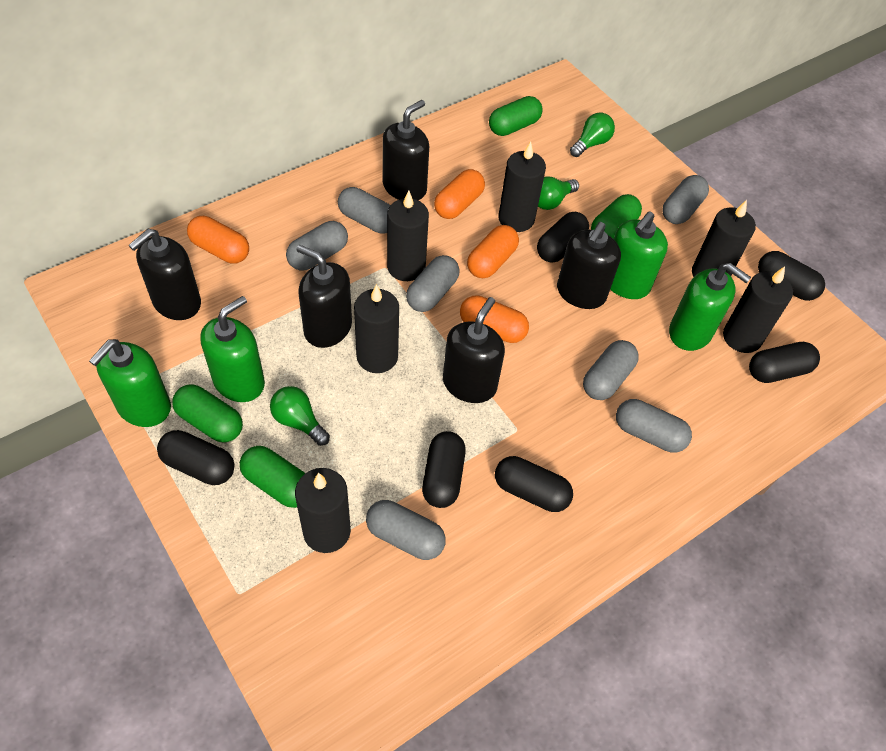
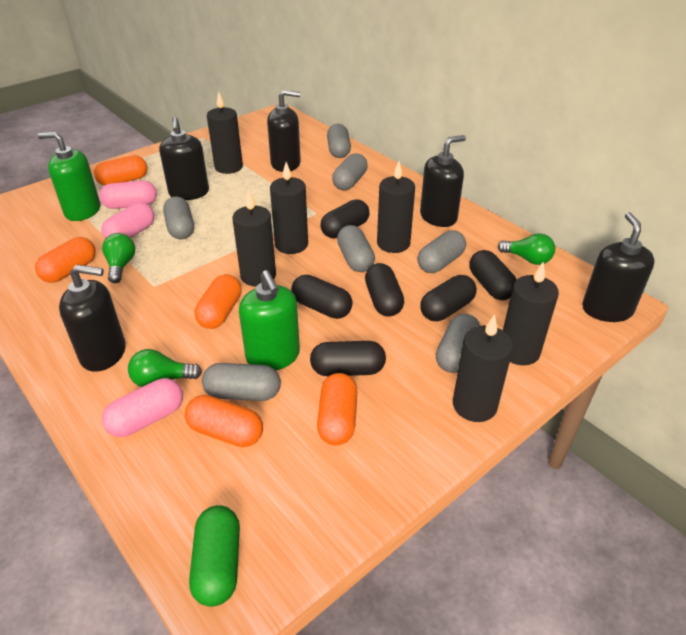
green capsule: 4 -> 1
green soap dispenser: 4 -> 2
orange capsule: 4 -> 5
pink capsule: 0 -> 3

